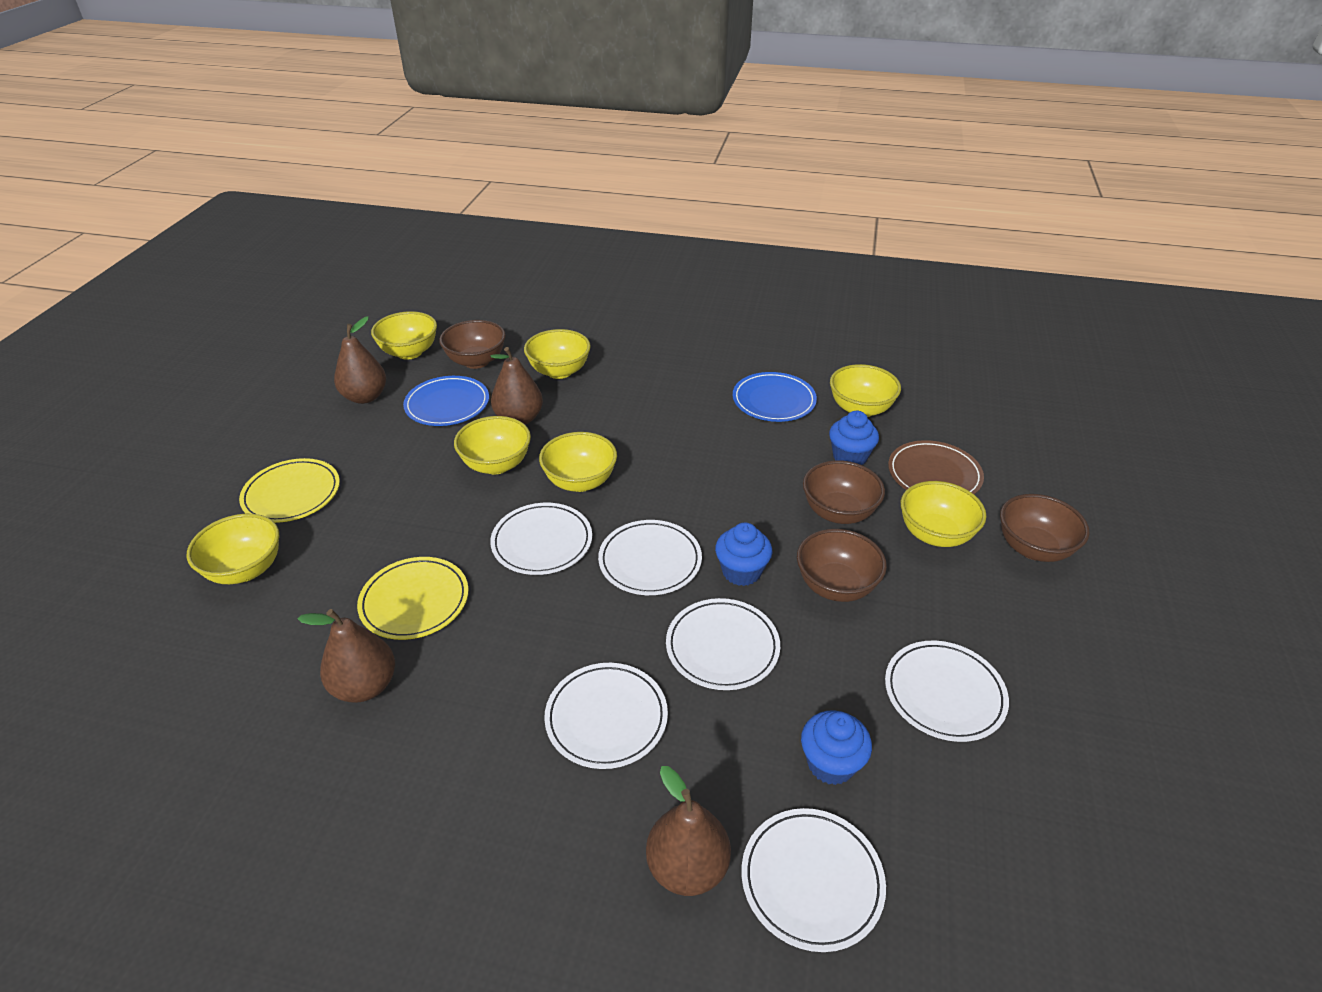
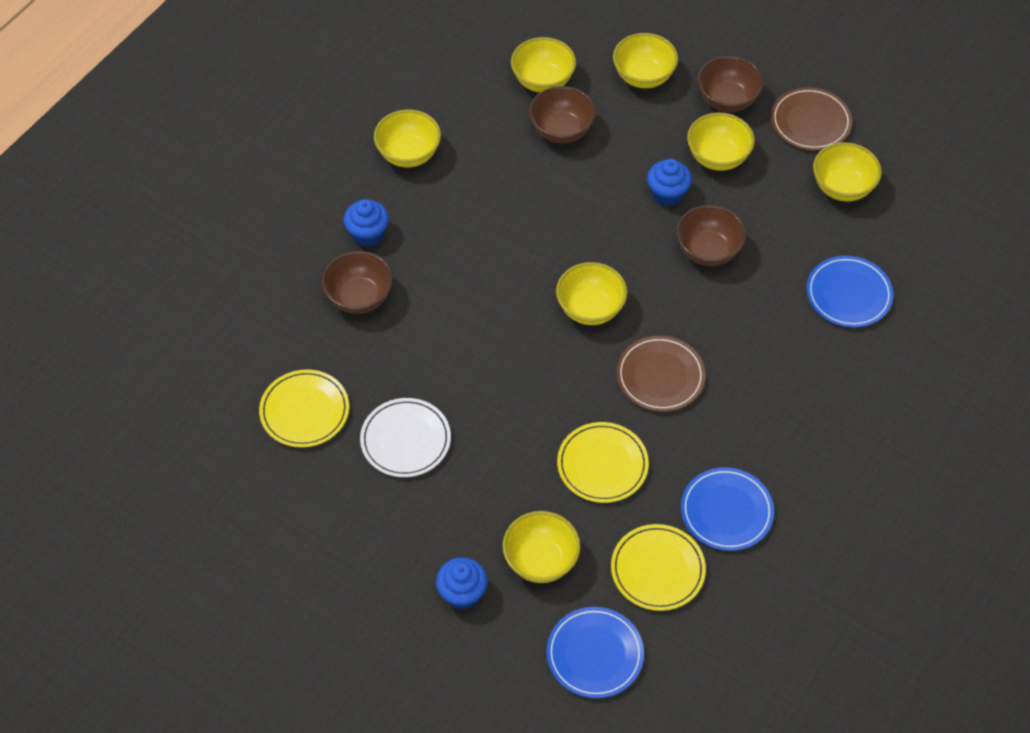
blue plate: 2 -> 3
brown pear: 4 -> 0
brown plate: 1 -> 2
white plate: 6 -> 1
yellow plate: 2 -> 3

